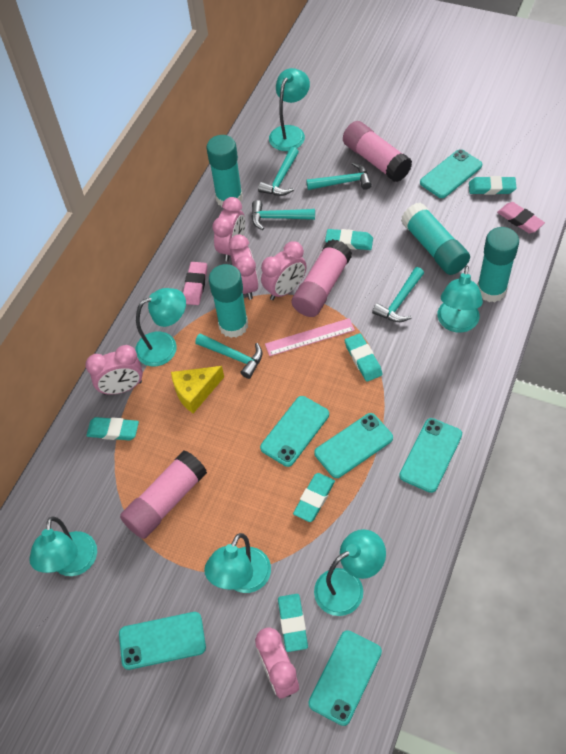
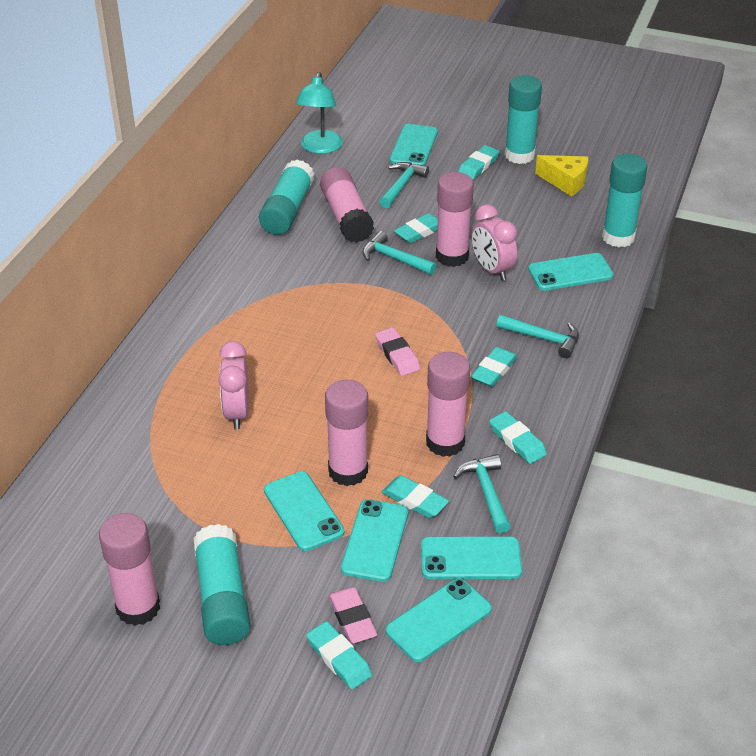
pink clock: 5 -> 2
pink glue stick: 3 -> 5
pink ruler: 1 -> 0
turquoise hammer: 5 -> 4
turquoise lamp: 6 -> 1

